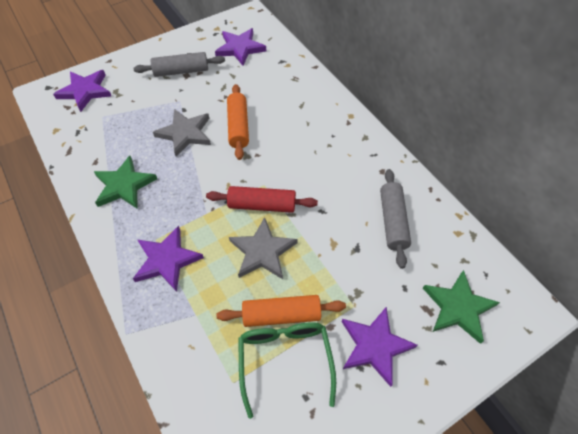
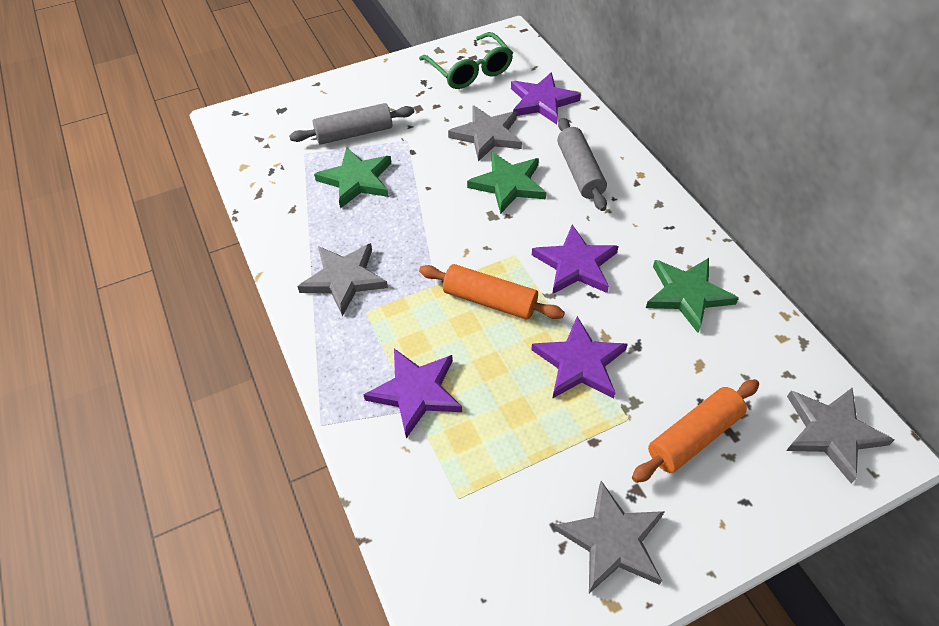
green star: 2 -> 3
grey star: 2 -> 4
red rolling pin: 1 -> 0

